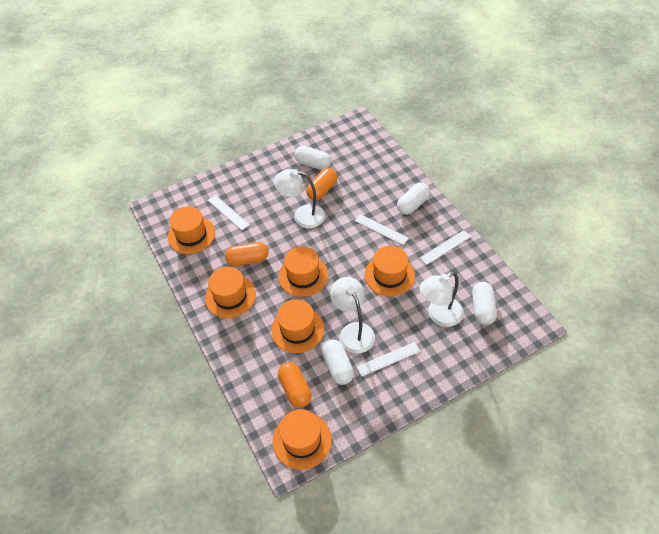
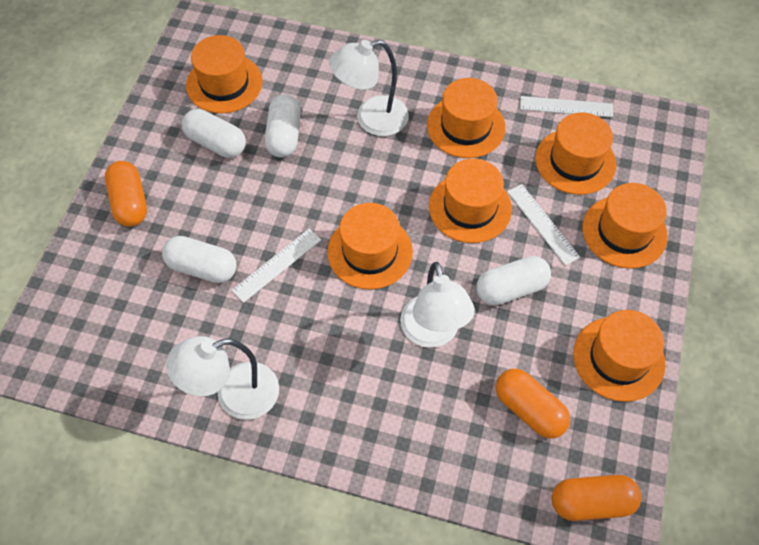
orange hat: 6 -> 7
white ruler: 4 -> 3

